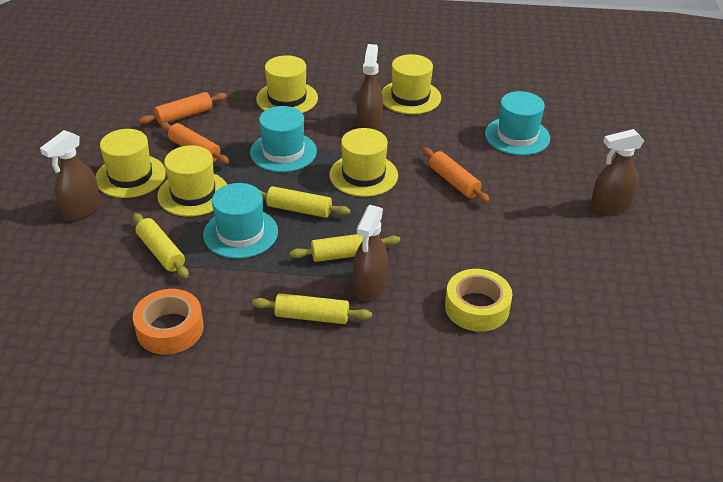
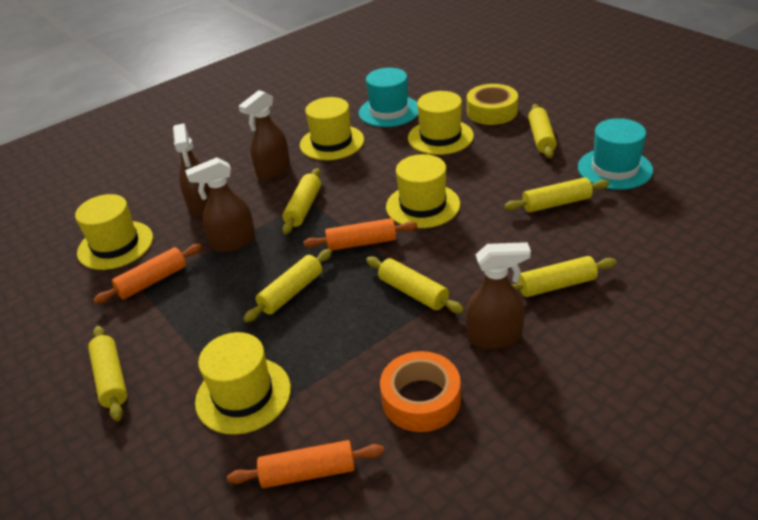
turquoise hat: 3 -> 2
yellow rolling pin: 4 -> 7

